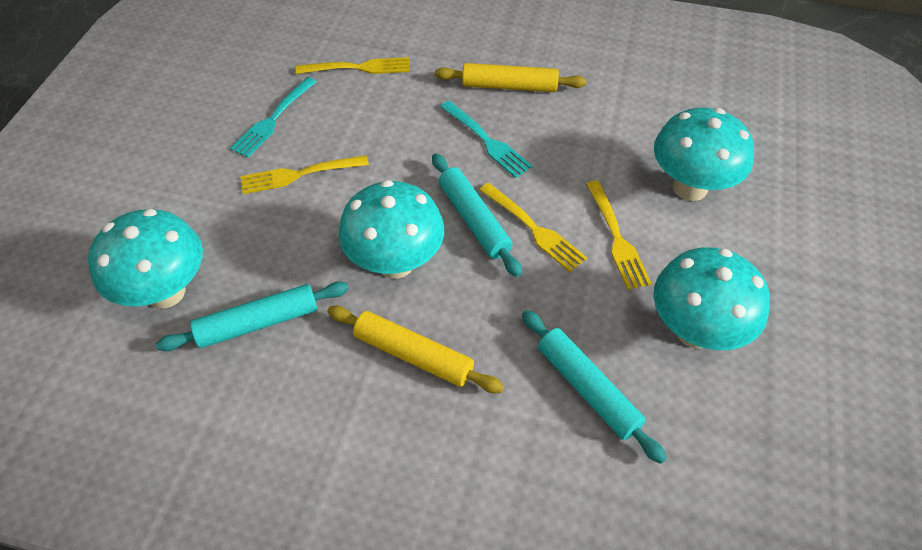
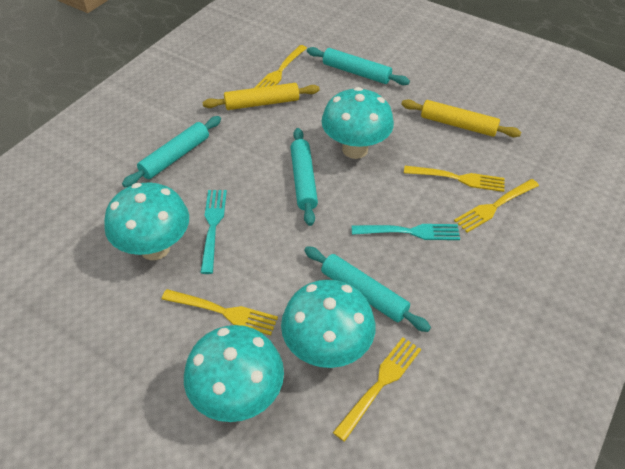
turquoise rolling pin: 3 -> 4
yellow fork: 4 -> 5

